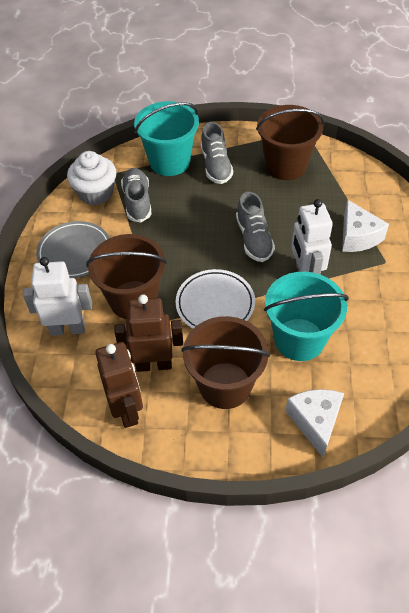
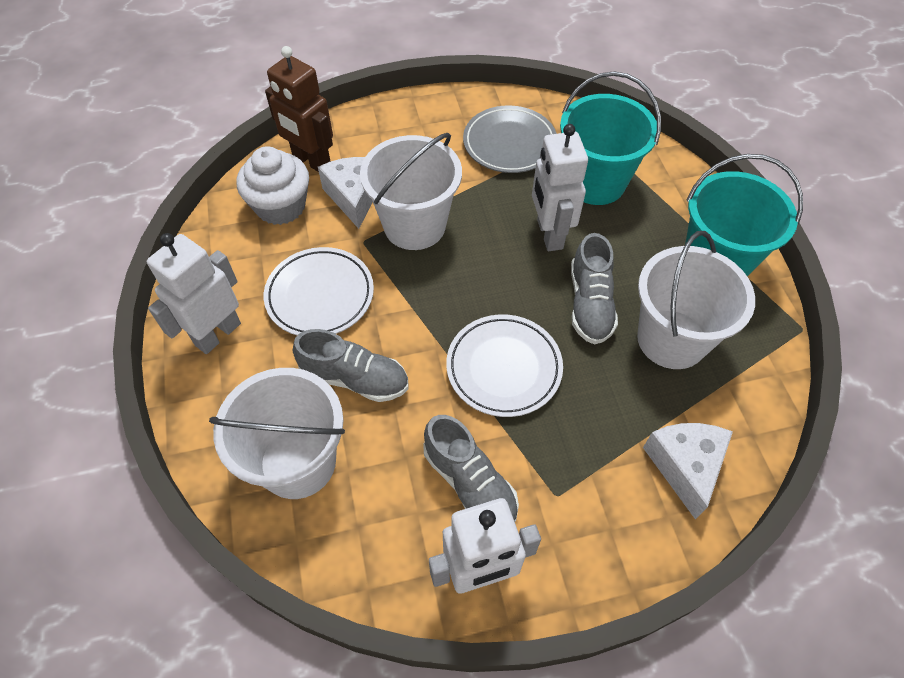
brown bucket: 3 -> 0
brown robot: 2 -> 1
white bucket: 0 -> 3
white plate: 1 -> 2
white robot: 2 -> 3

